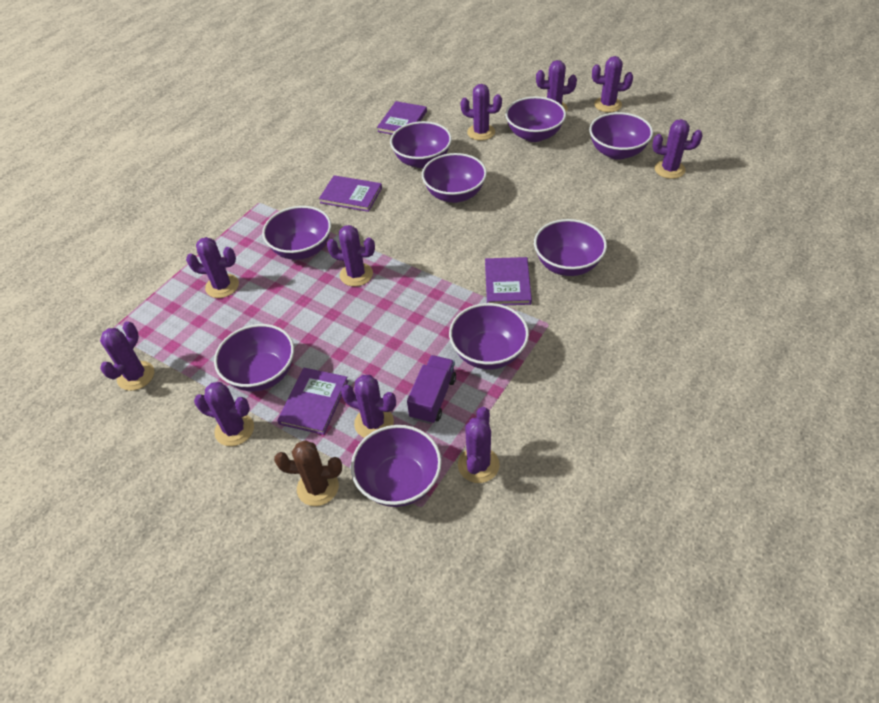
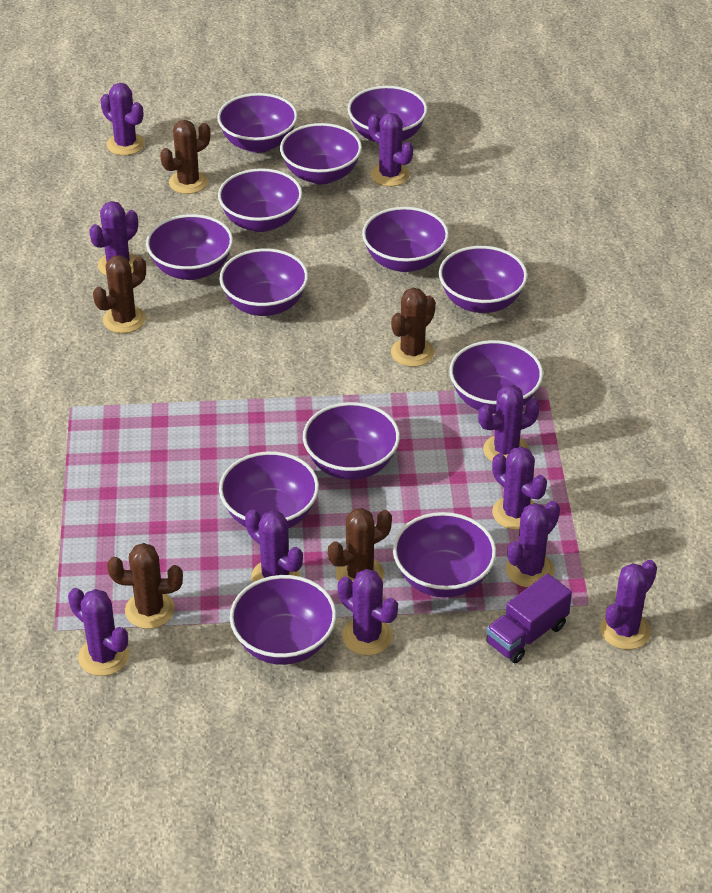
brown cactus: 1 -> 5
purple book: 4 -> 0
purple bowl: 9 -> 13

